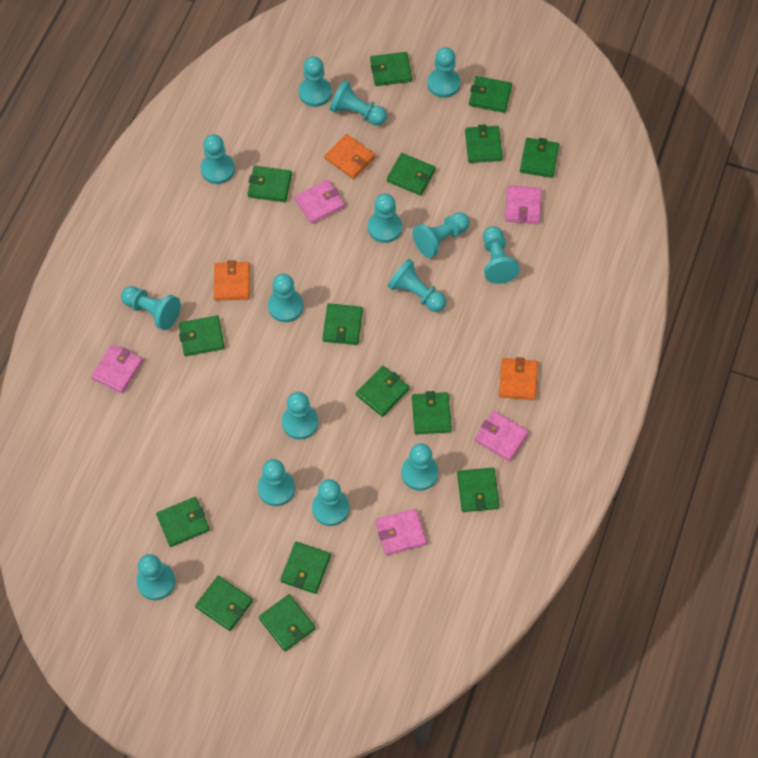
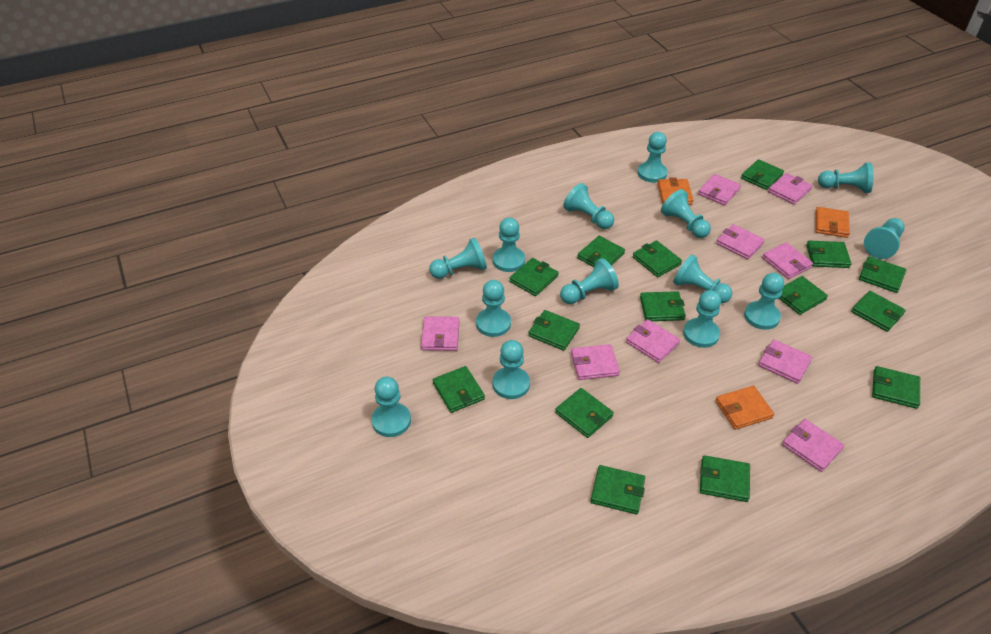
pink wallet: 5 -> 9
turquoise pawn: 15 -> 14

